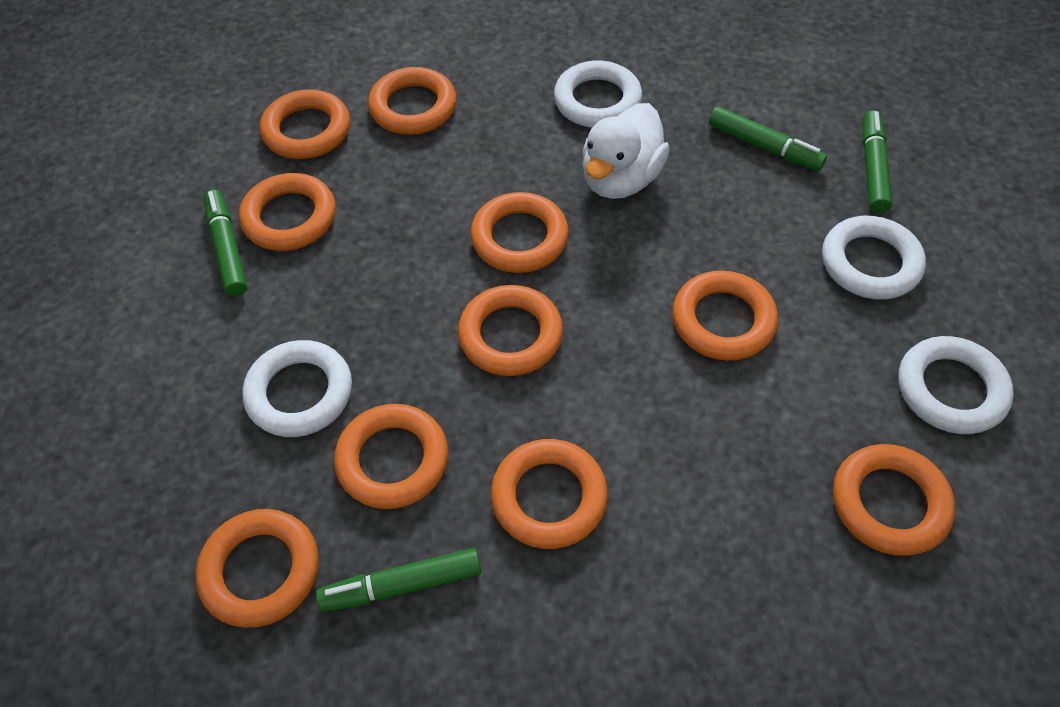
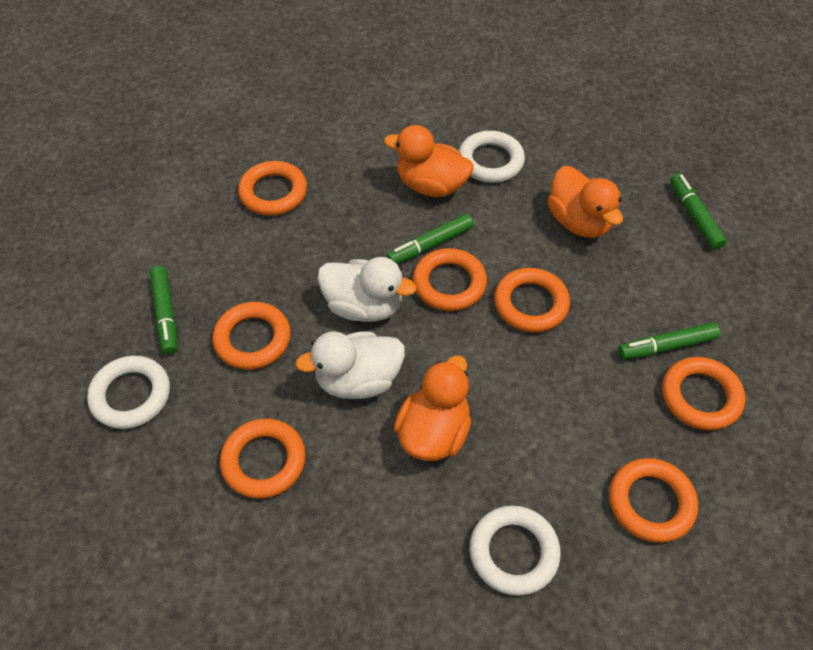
orange duck: 0 -> 3
orange ring: 10 -> 7
white duck: 1 -> 2
white ring: 4 -> 3

